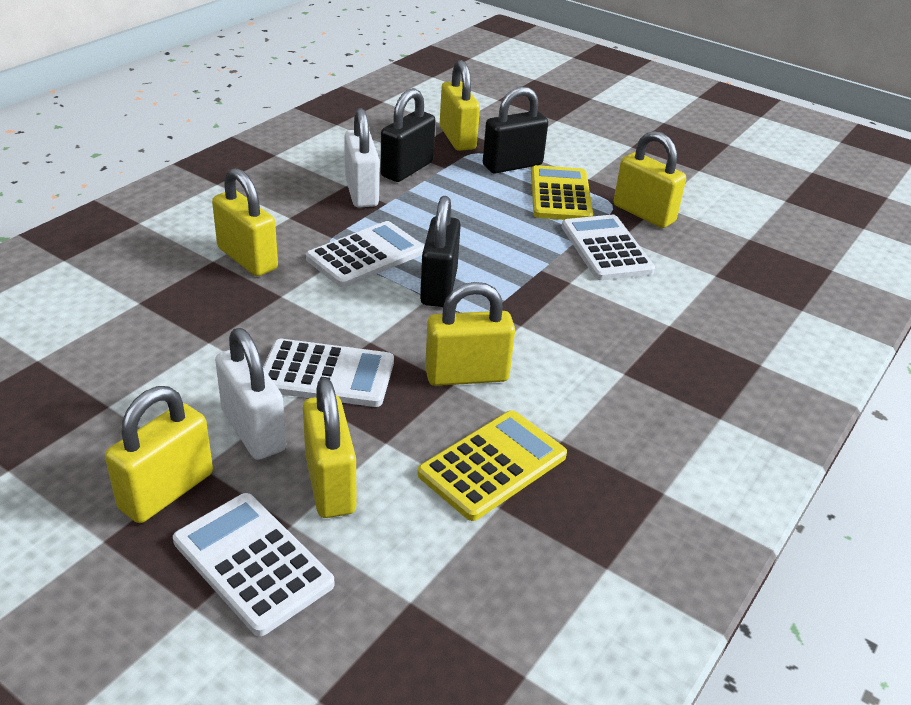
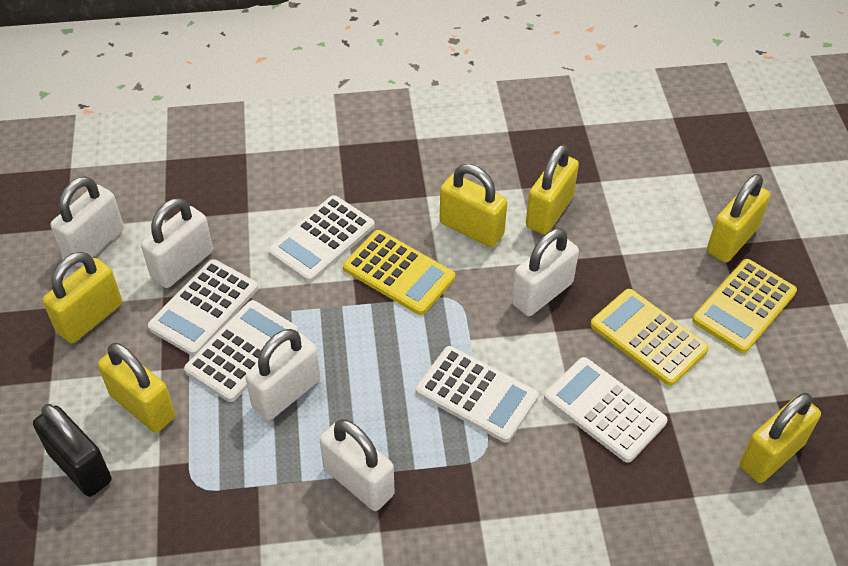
black padlock: 3 -> 1
white calculator: 4 -> 5
white padlock: 2 -> 5
yellow calculator: 2 -> 3

